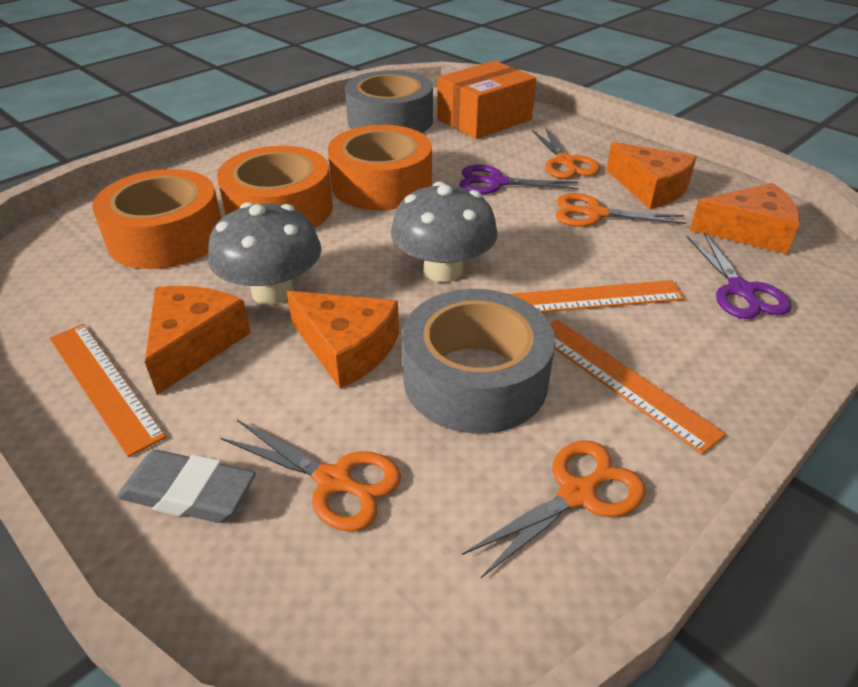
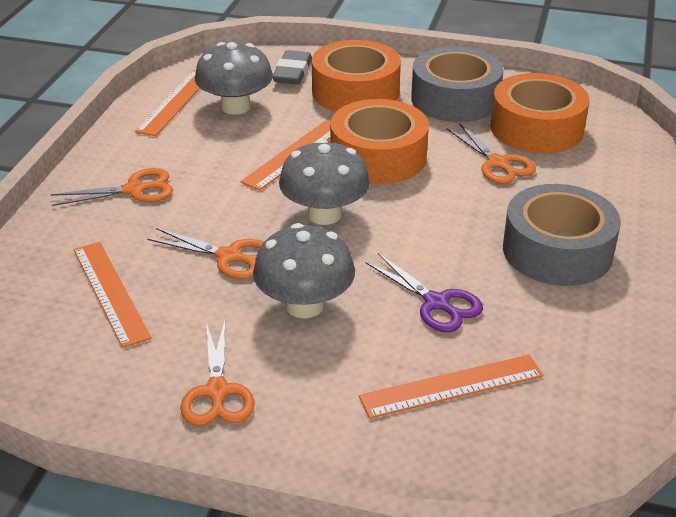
grey mushroom: 2 -> 3
orange box: 1 -> 0
orange cheese: 4 -> 0
orange ruler: 3 -> 4
purple scissors: 2 -> 1

